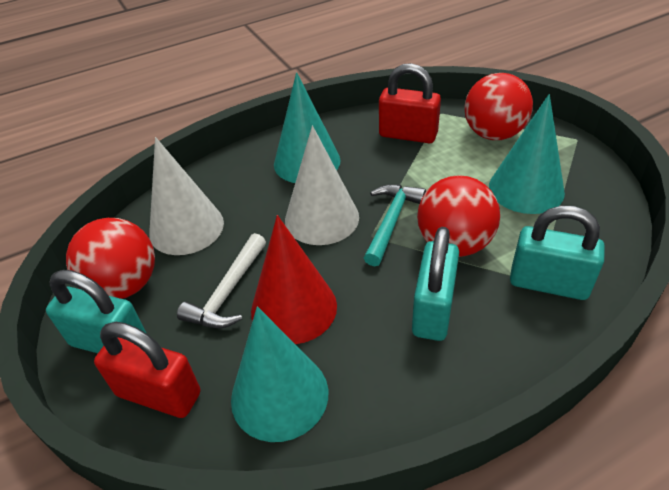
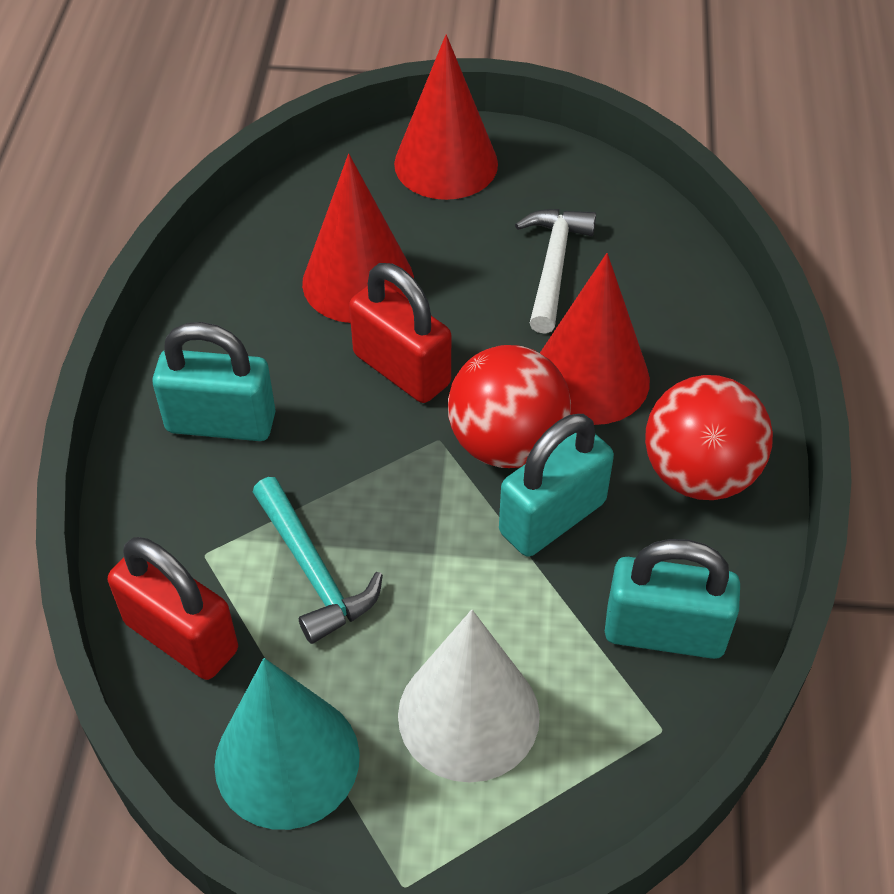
red ball: 3 -> 2
red cone: 1 -> 3
turquoise cone: 3 -> 1
white cone: 2 -> 1

